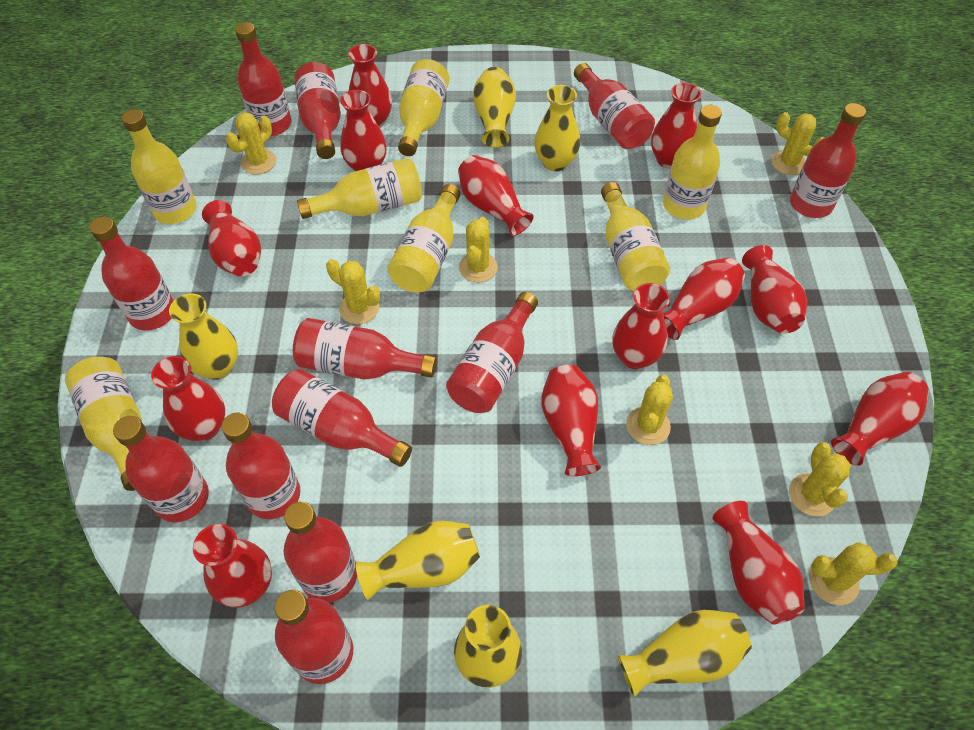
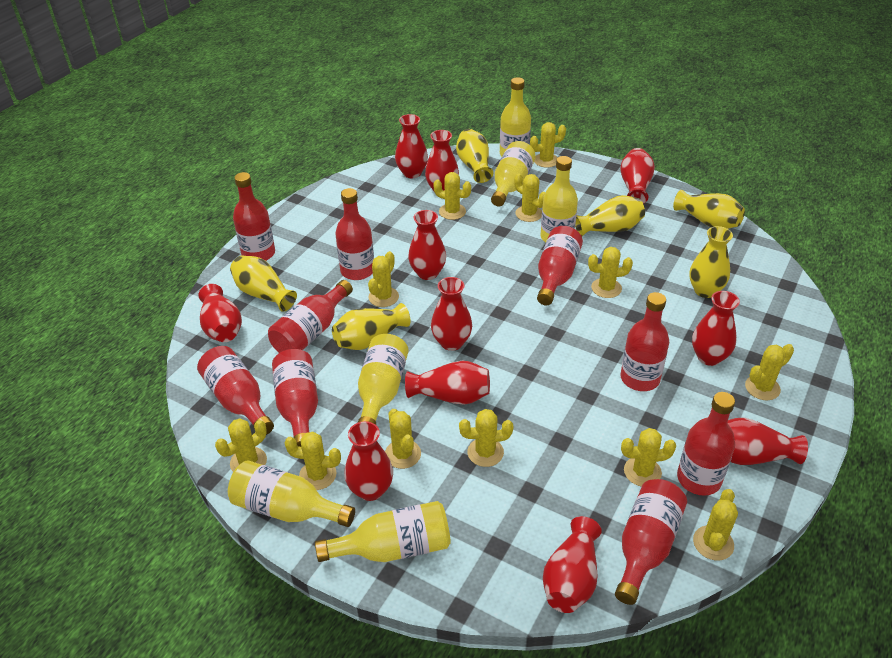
red bottle: 12 -> 9
red vase: 13 -> 11
yellow bottle: 7 -> 6
yellow cactus: 7 -> 12

